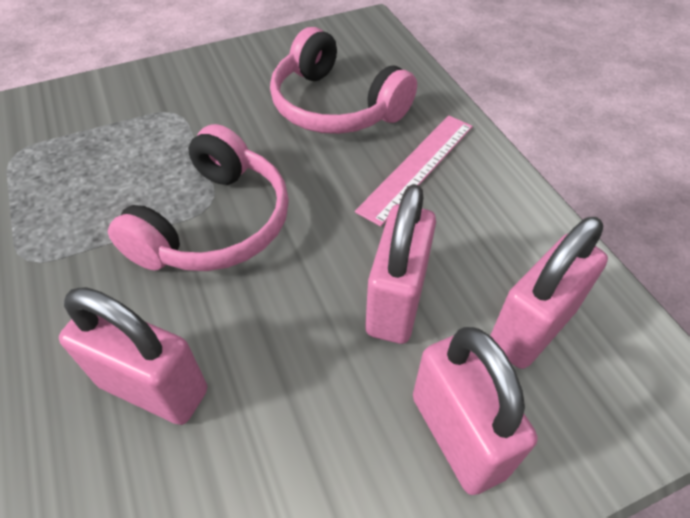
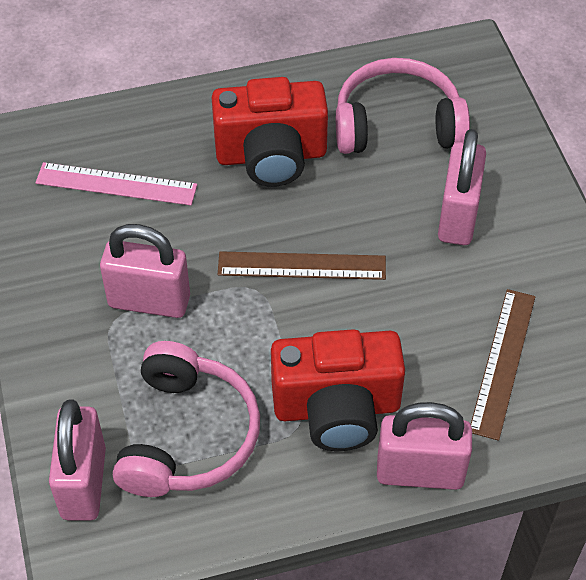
brown ruler: 0 -> 2
red camera: 0 -> 2

